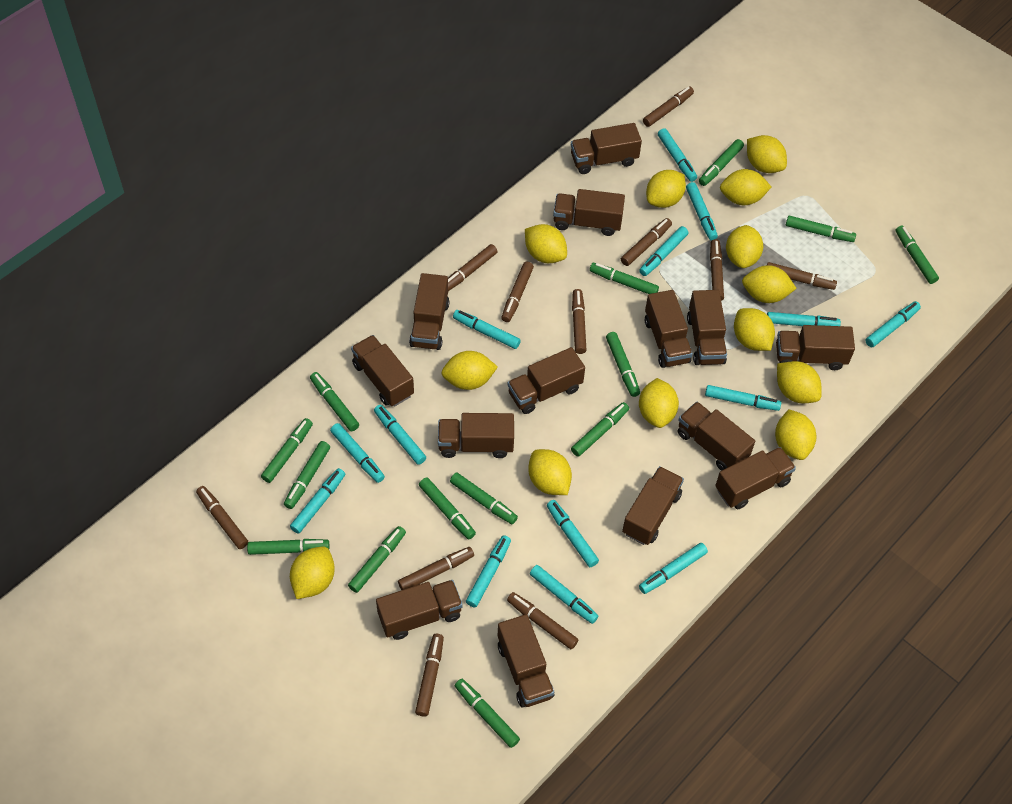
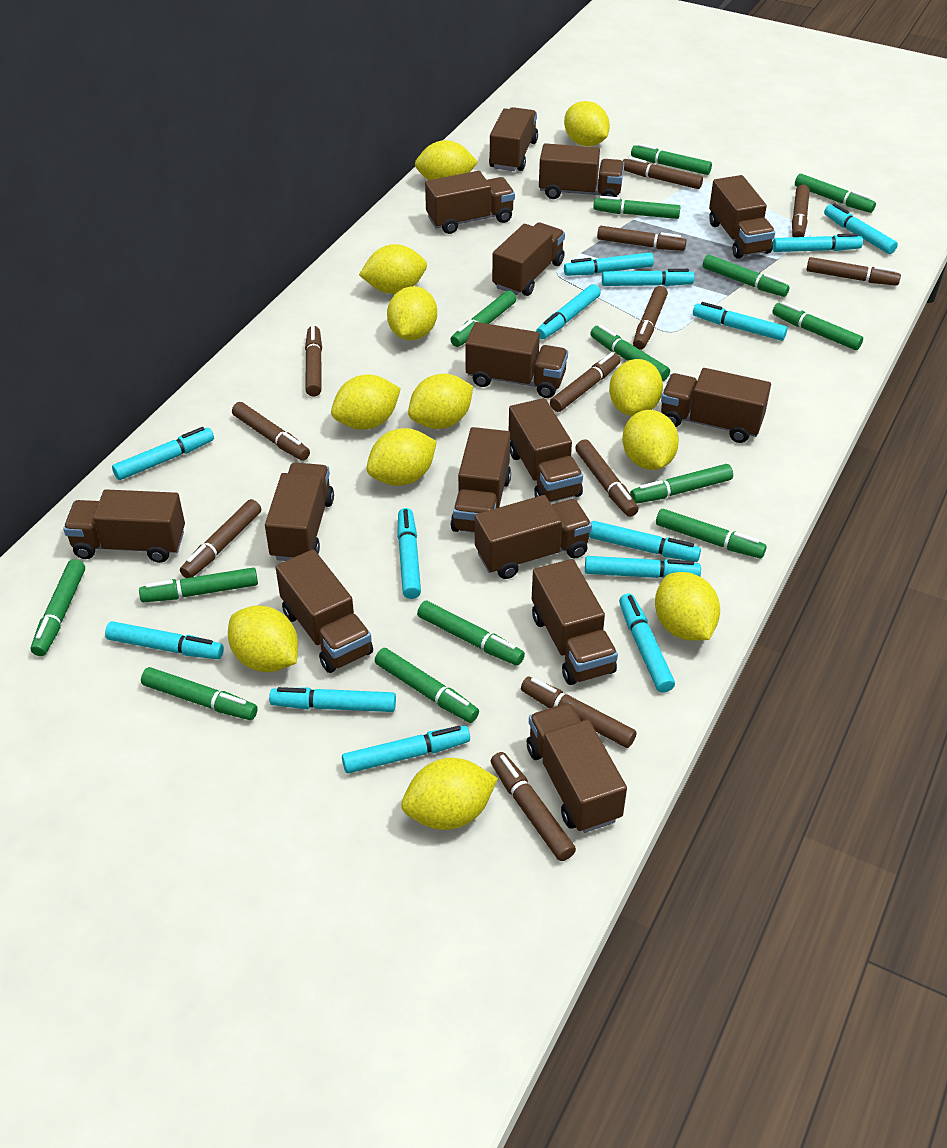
brown marker: 11 -> 12
brown truck: 14 -> 15
yellow lemon: 13 -> 12

